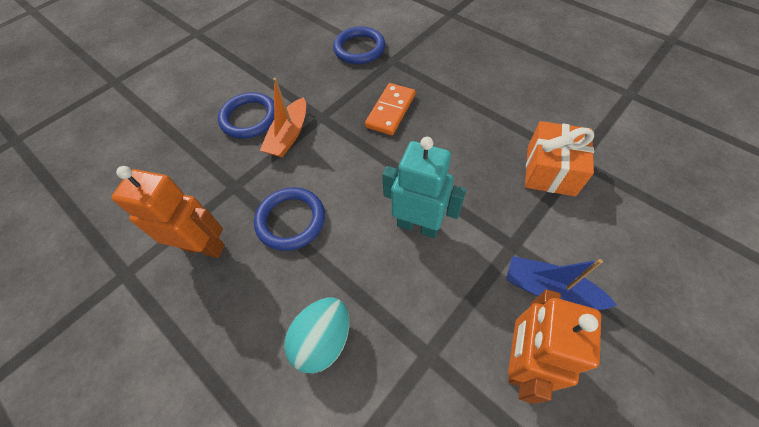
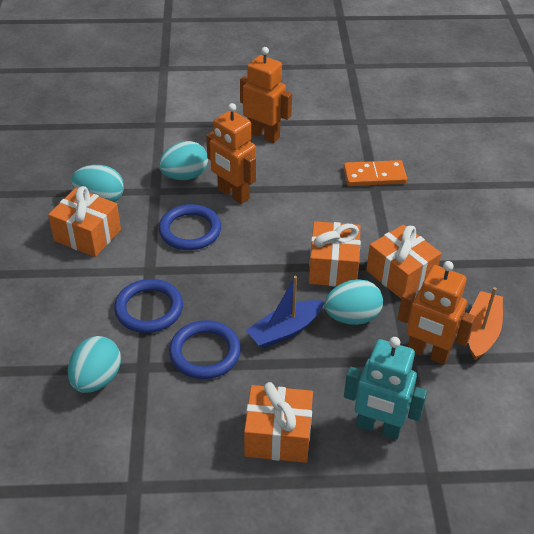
orange gift: 1 -> 4
orange robot: 2 -> 3
turquoise egg: 1 -> 4

